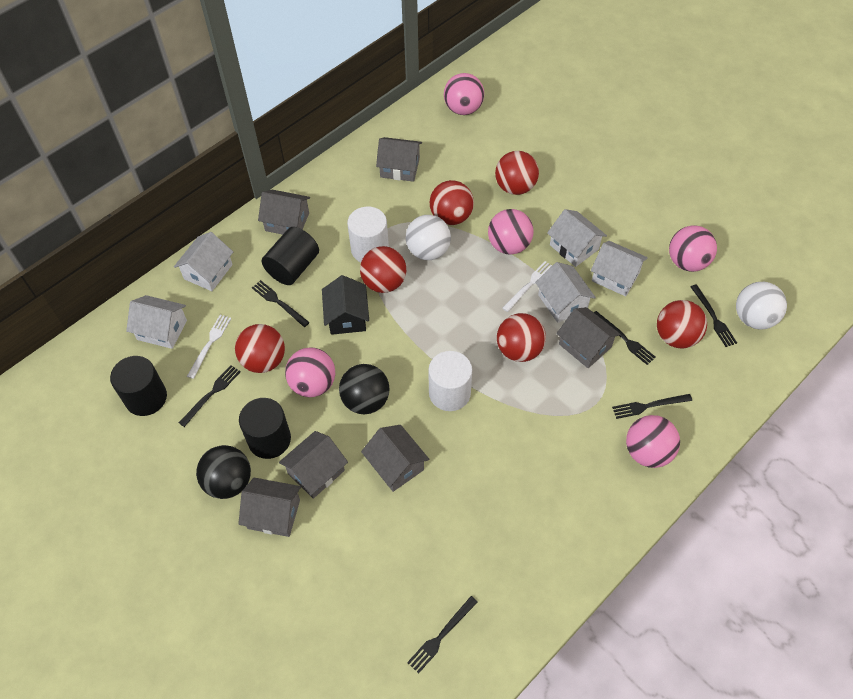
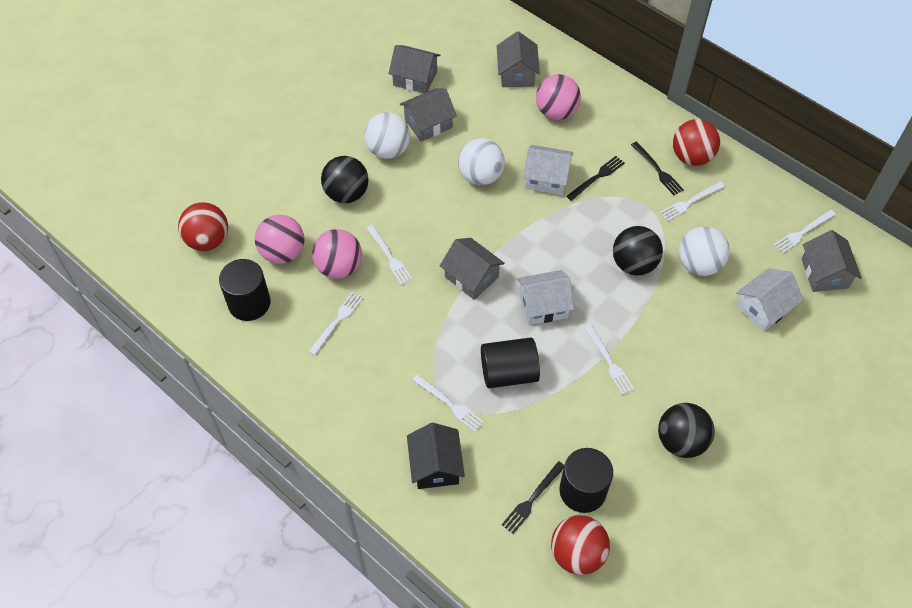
black ball: 2 -> 3
black fork: 6 -> 3
grey house: 6 -> 5
pink ball: 5 -> 3
red ball: 6 -> 3
white ball: 2 -> 3
white cylinder: 2 -> 0
white fork: 2 -> 6
white house: 5 -> 3

